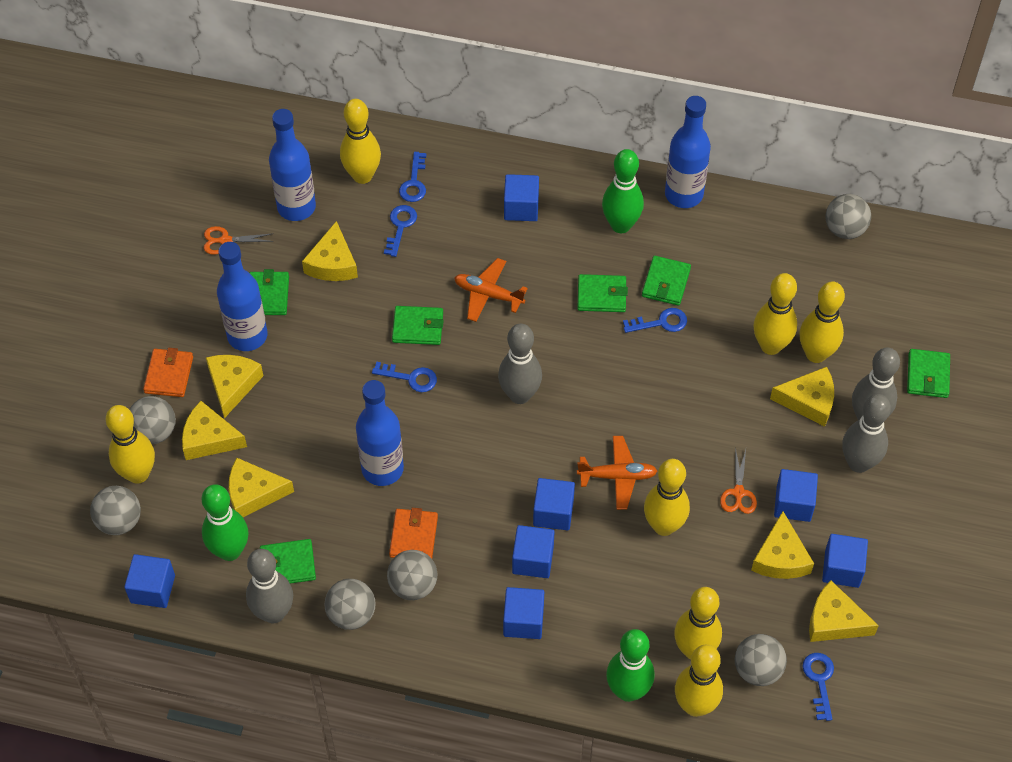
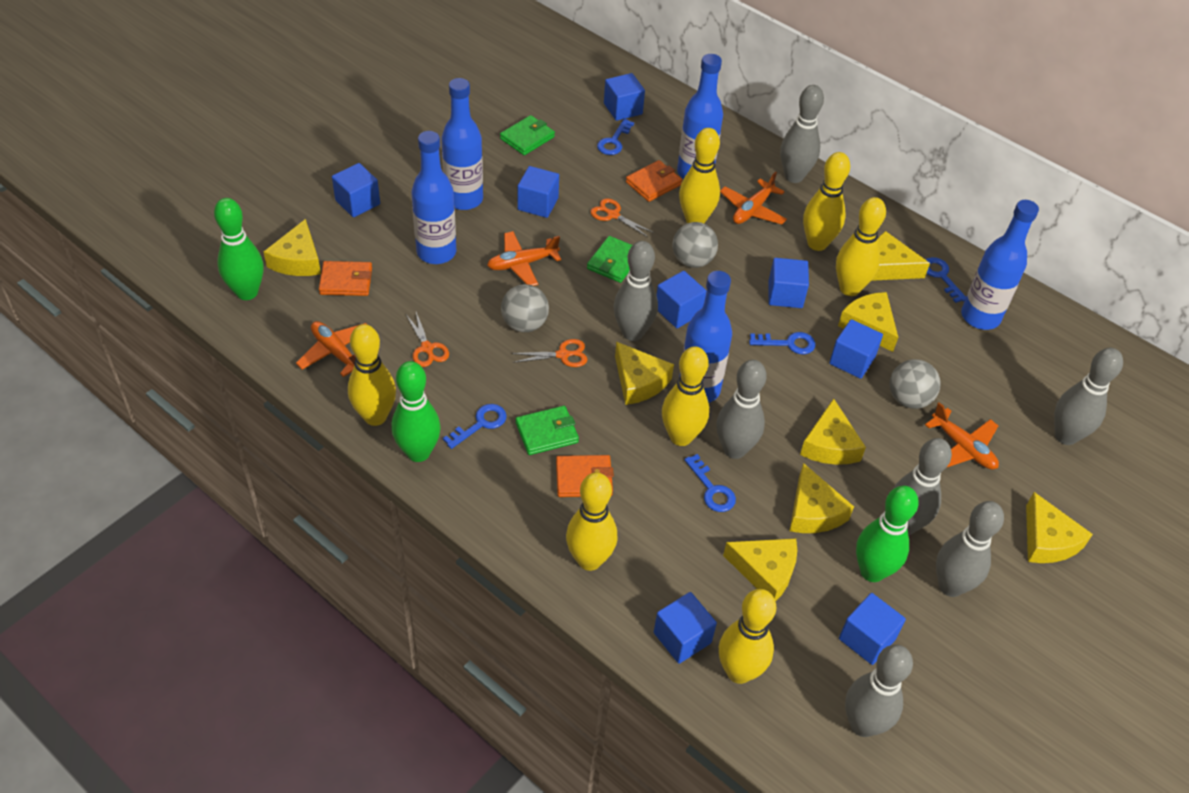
blue bottle: 4 -> 5
blue cube: 7 -> 8
green wallet: 6 -> 3
grey ball: 6 -> 3
grey bowling pin: 4 -> 7
orange plane: 2 -> 4
orange scissors: 2 -> 3
orange wallet: 2 -> 3
yellow cheese: 7 -> 8

